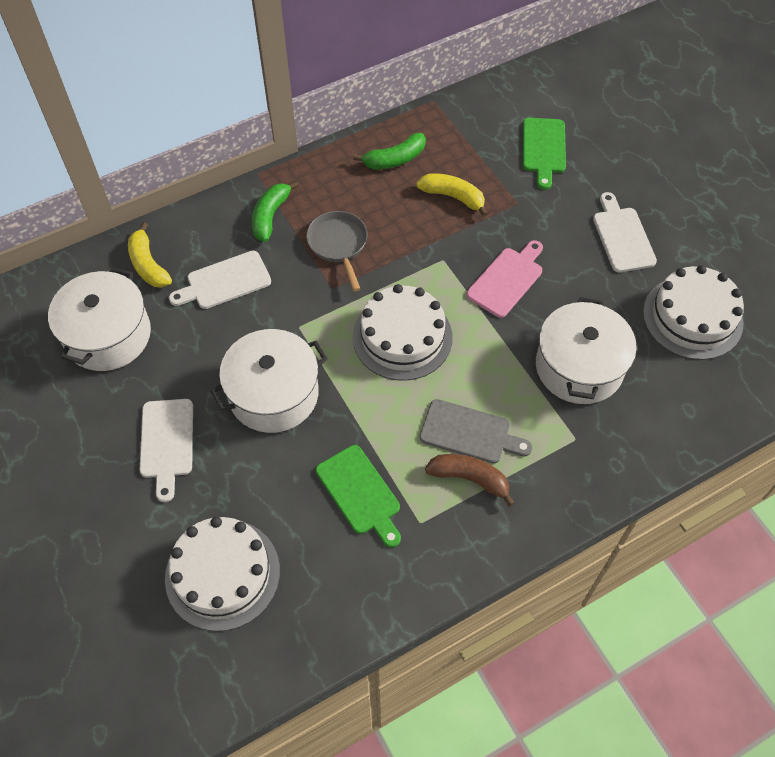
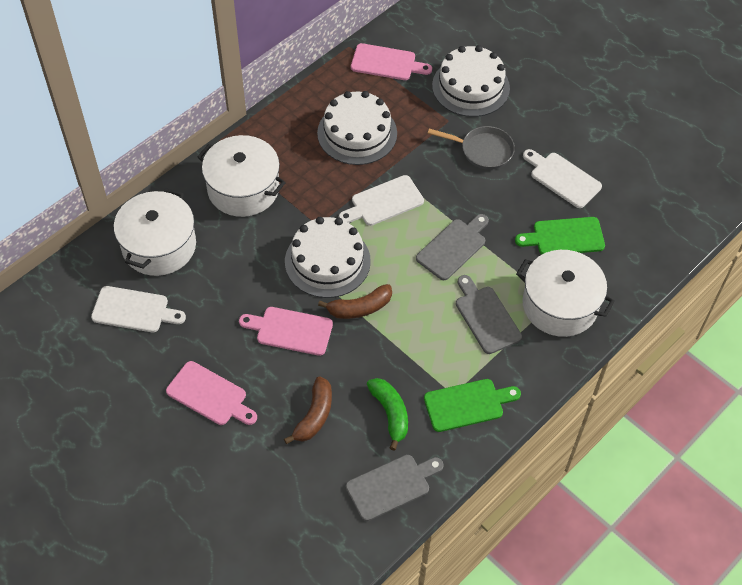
brown banana: 1 -> 2
green banana: 2 -> 1
grey cutting board: 1 -> 3
pink cutting board: 1 -> 3
yellow banana: 2 -> 0

